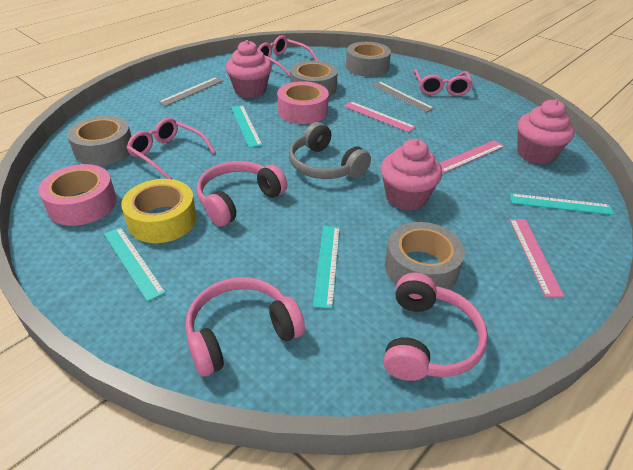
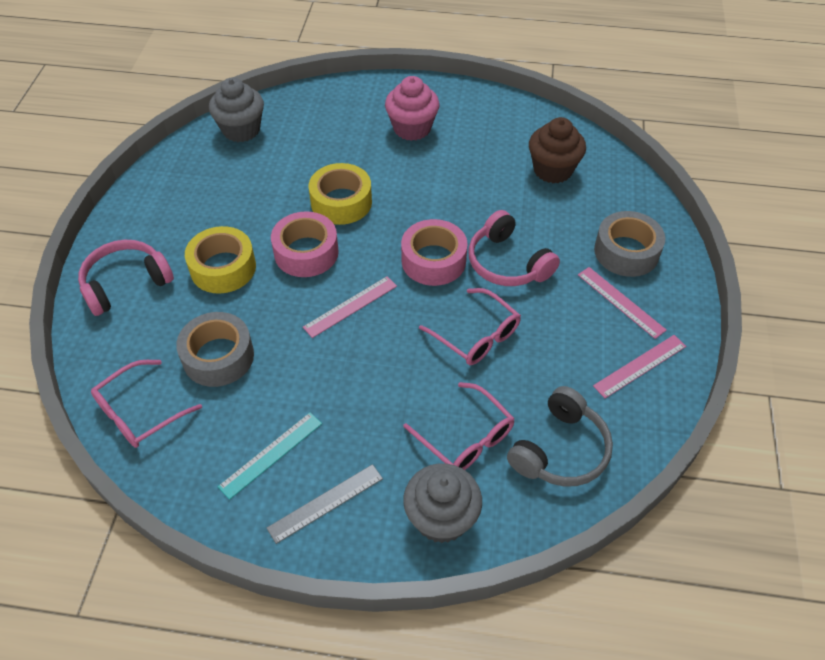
brown cupcake: 0 -> 1
grey cupcake: 0 -> 2
grey ruler: 2 -> 1
grey tape: 4 -> 2
pink cupcake: 3 -> 1
pink headphones: 3 -> 2
turquoise ruler: 4 -> 1
yellow tape: 1 -> 2

